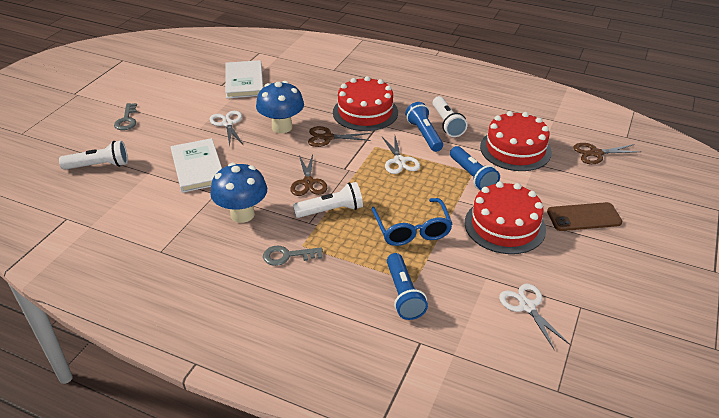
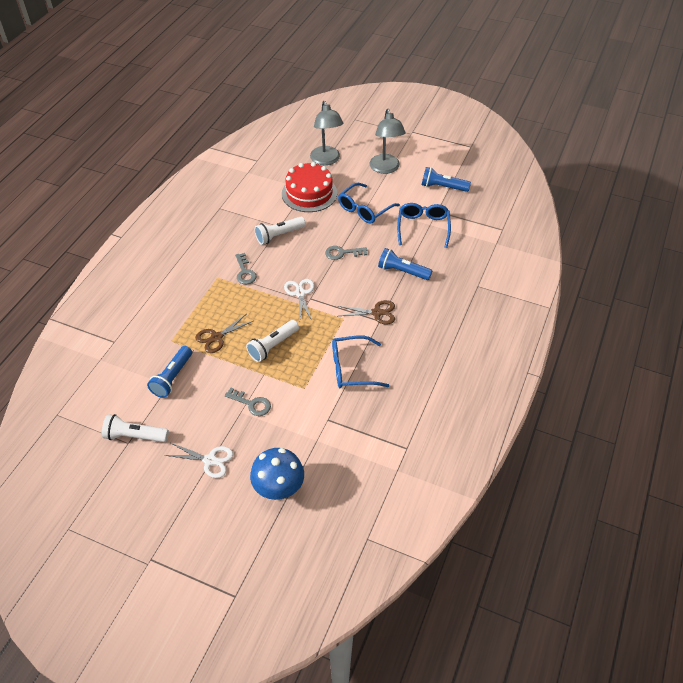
blue glasses: 1 -> 3
blue mushroom: 2 -> 1
brown phone: 1 -> 0
brown scissors: 3 -> 2
grey key: 2 -> 3
grey lamp: 0 -> 2
red cake: 3 -> 1
white book: 2 -> 0
white scissors: 3 -> 2

